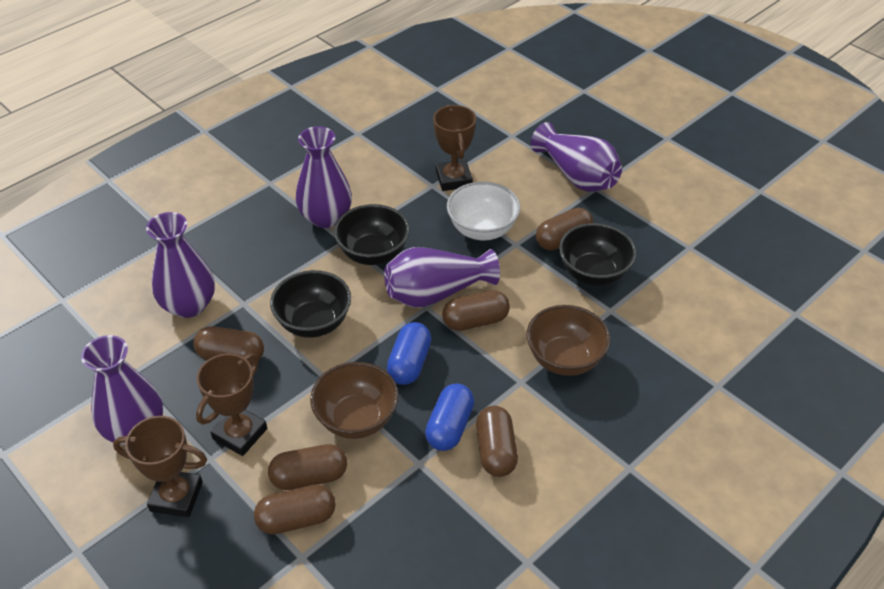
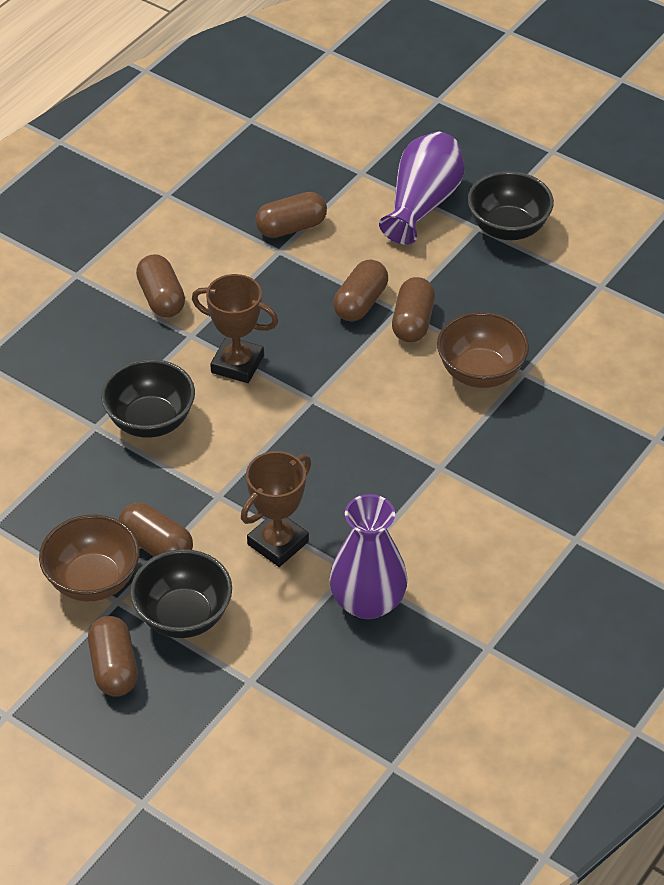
blue capsule: 2 -> 0
brown trophy: 3 -> 2
purple vase: 5 -> 2
white bowl: 1 -> 0

